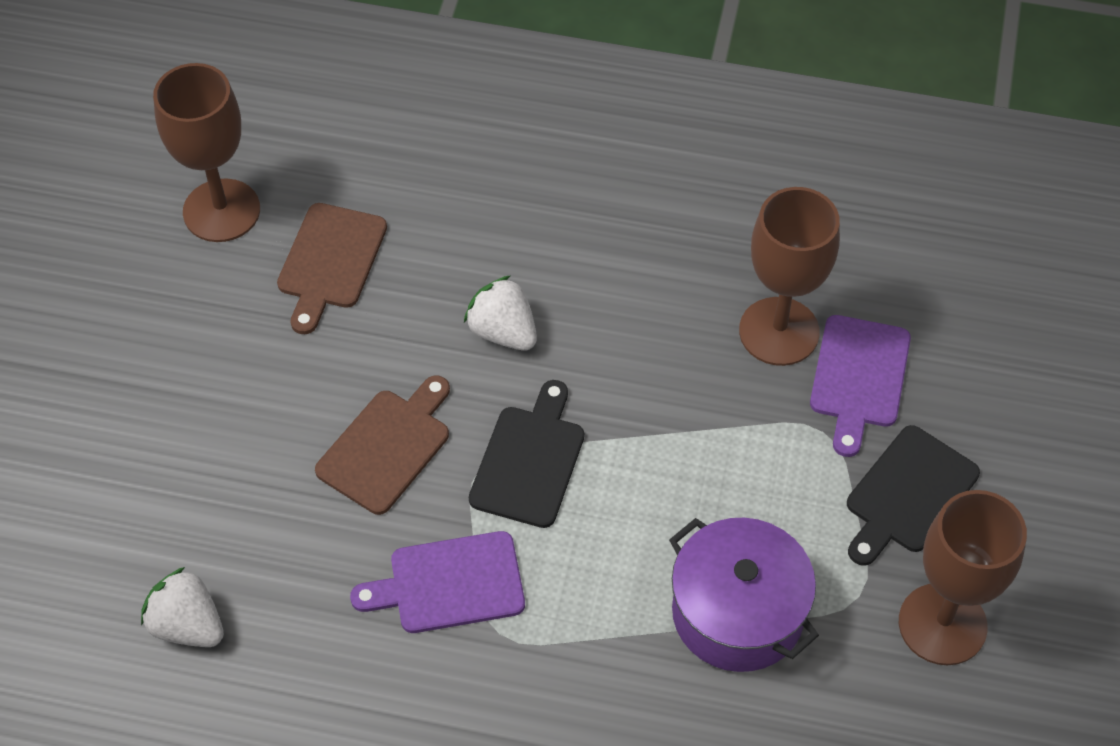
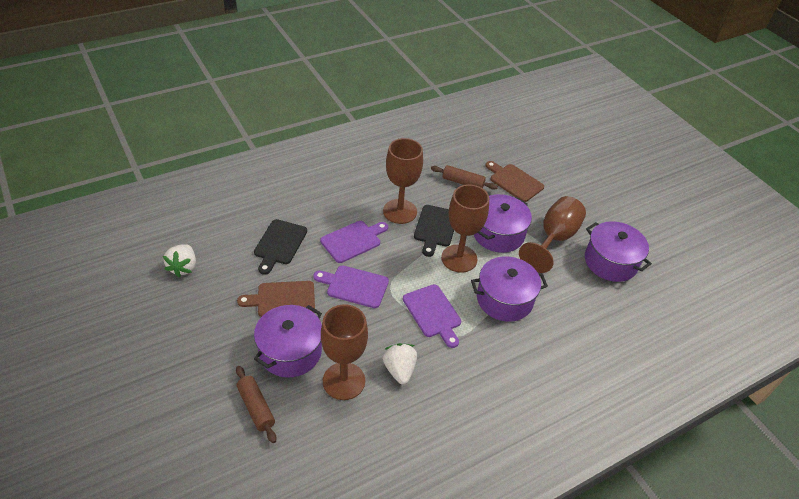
brown goblet: 3 -> 4
brown rolling pin: 0 -> 2
purple cutting board: 2 -> 3
purple pot: 1 -> 4

